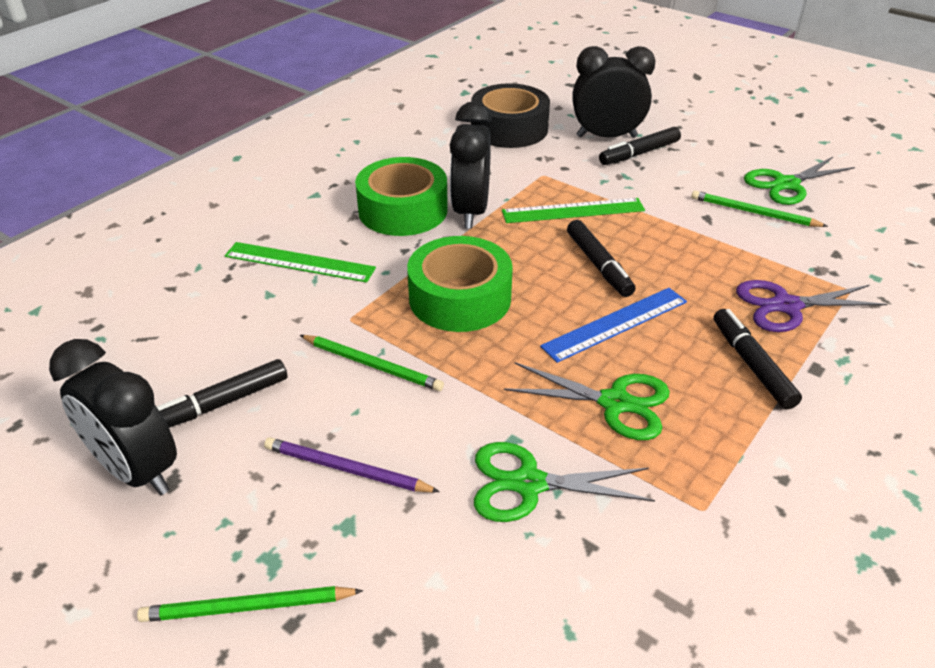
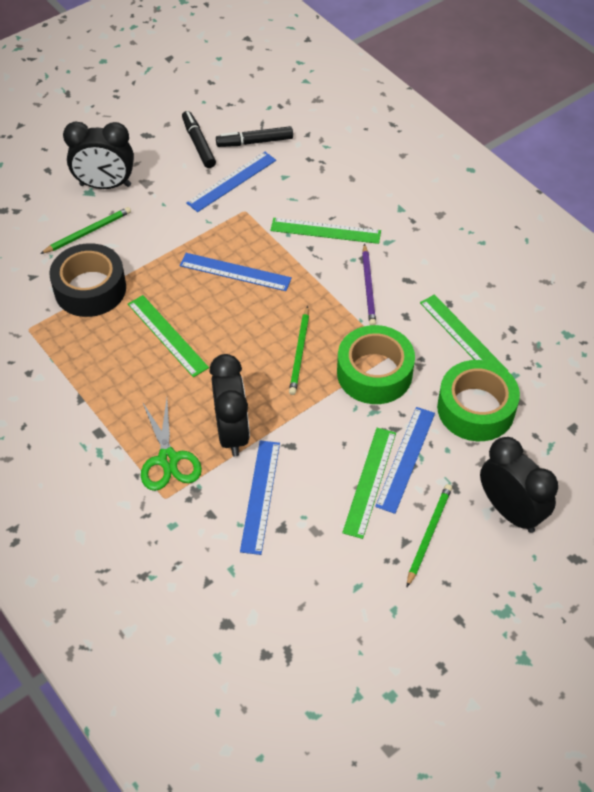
black marker: 4 -> 2
blue ruler: 1 -> 4
green ruler: 2 -> 4
green scissors: 3 -> 1
purple scissors: 1 -> 0

